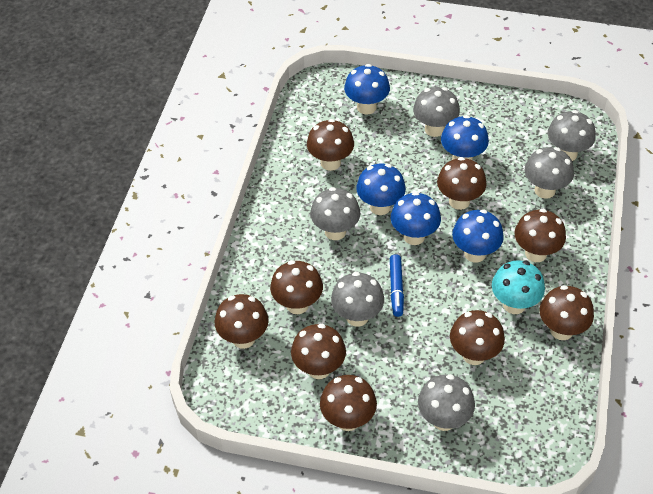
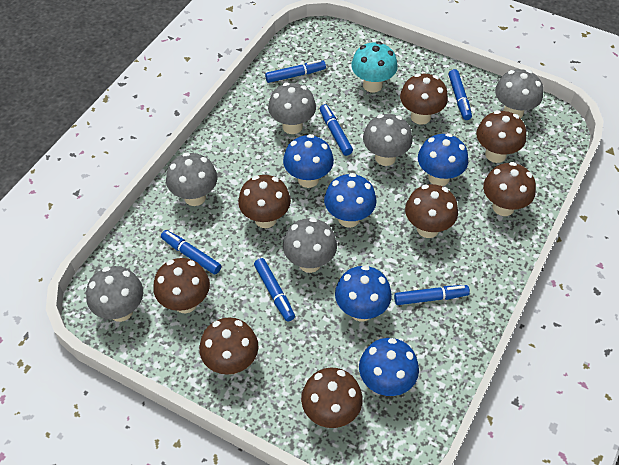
blue marker: 1 -> 6
brown mushroom: 9 -> 8

